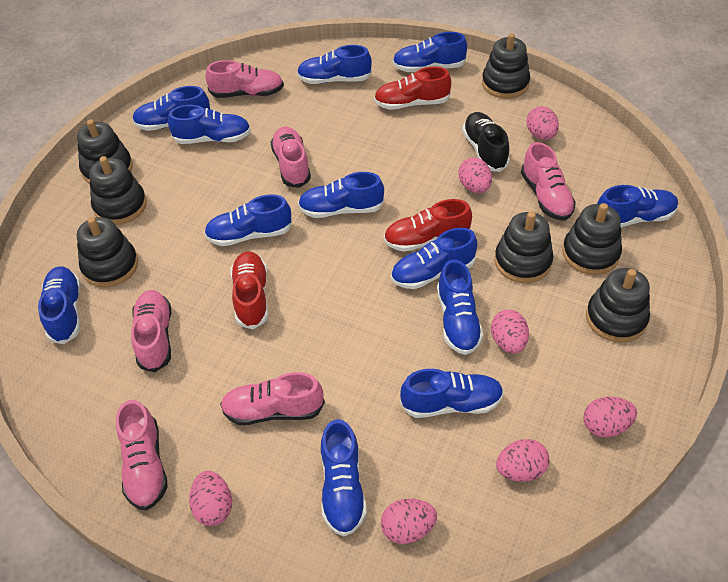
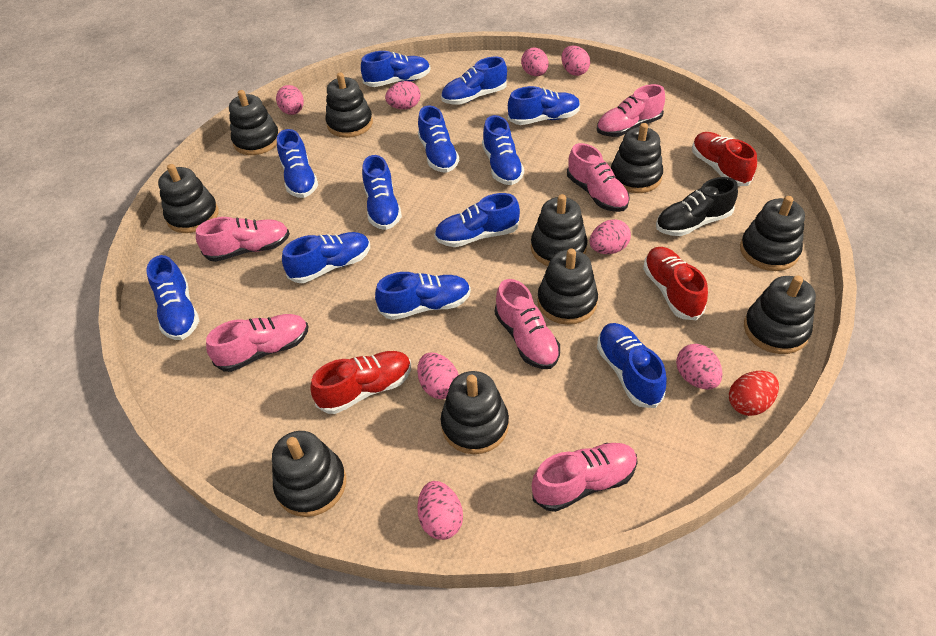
black stacking toy: 7 -> 10
pink egg: 7 -> 8
red egg: 0 -> 1

